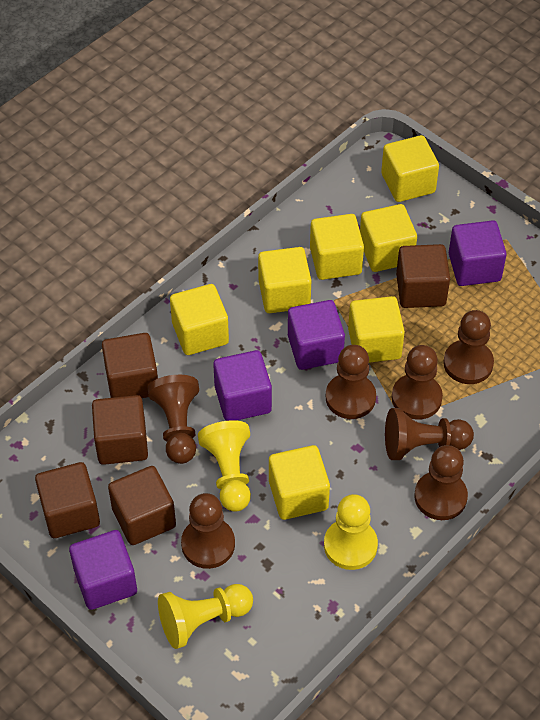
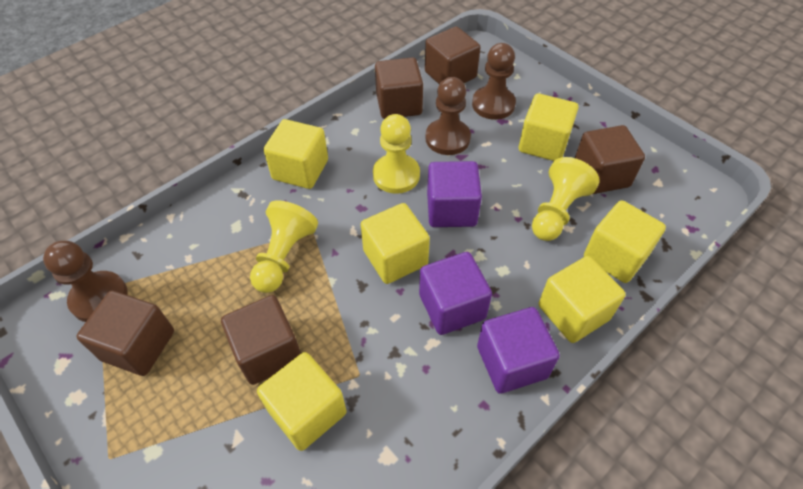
brown pawn: 7 -> 3
purple cube: 4 -> 3
yellow cube: 7 -> 6

